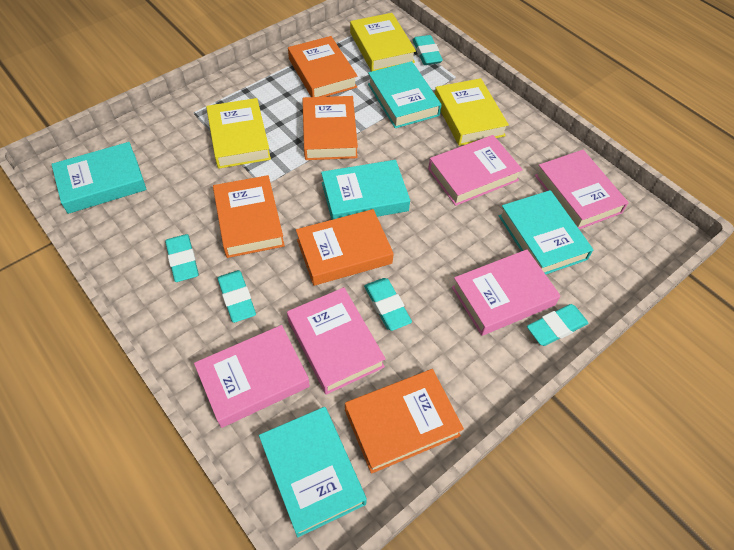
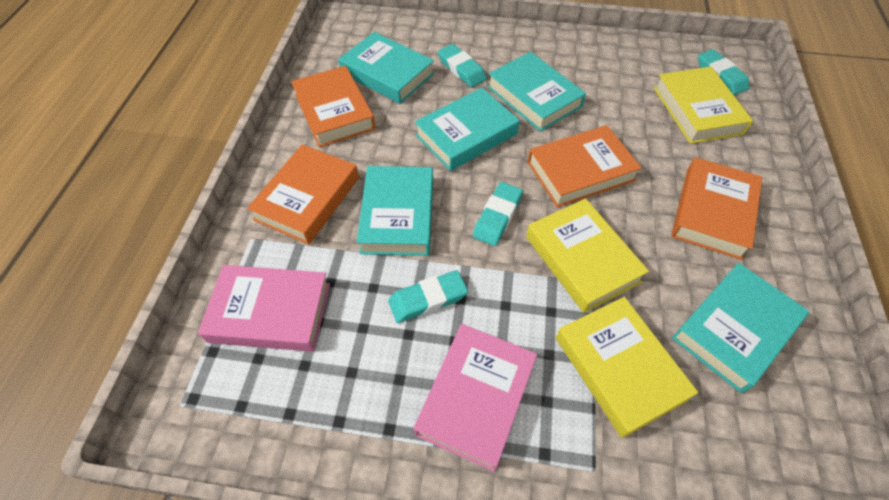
orange book: 5 -> 4
pink book: 5 -> 2
turquoise eraser: 5 -> 4

